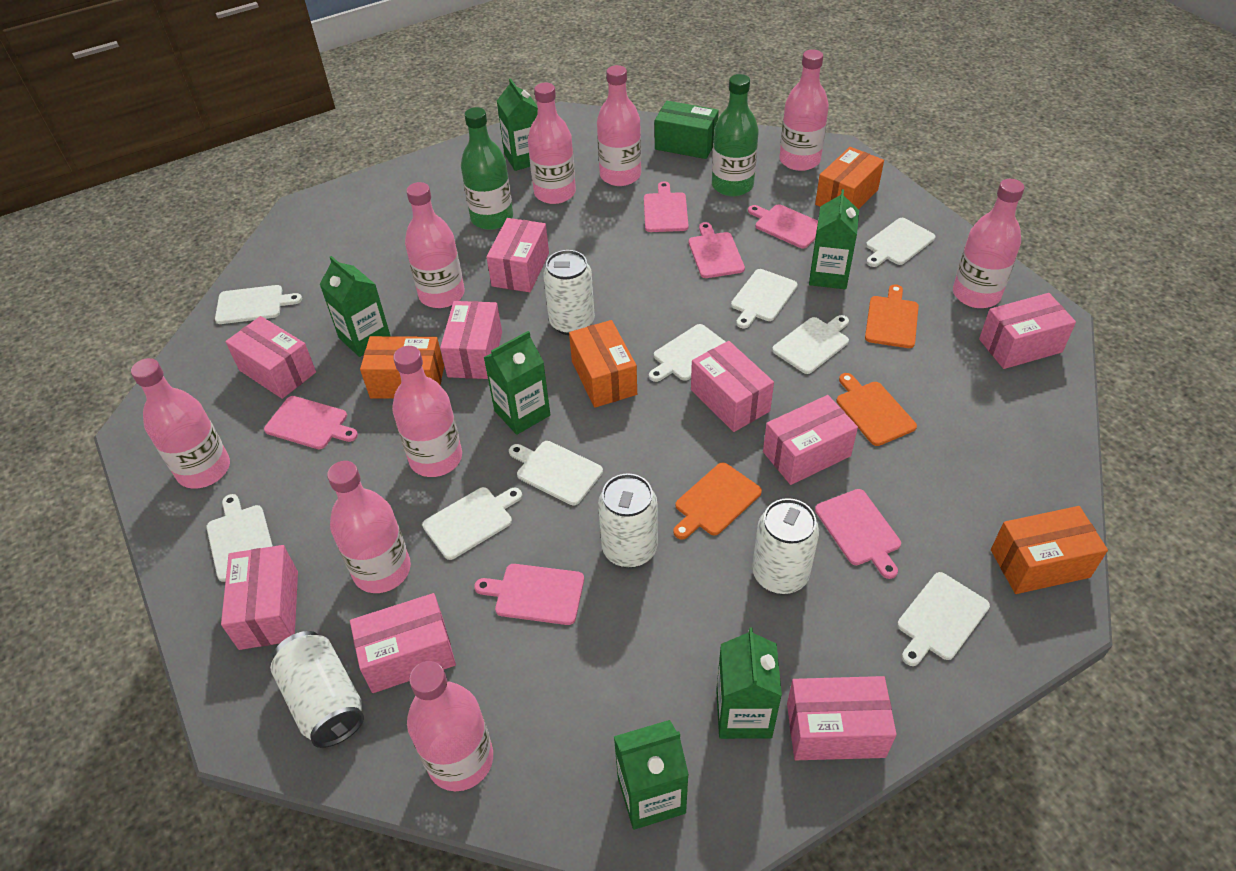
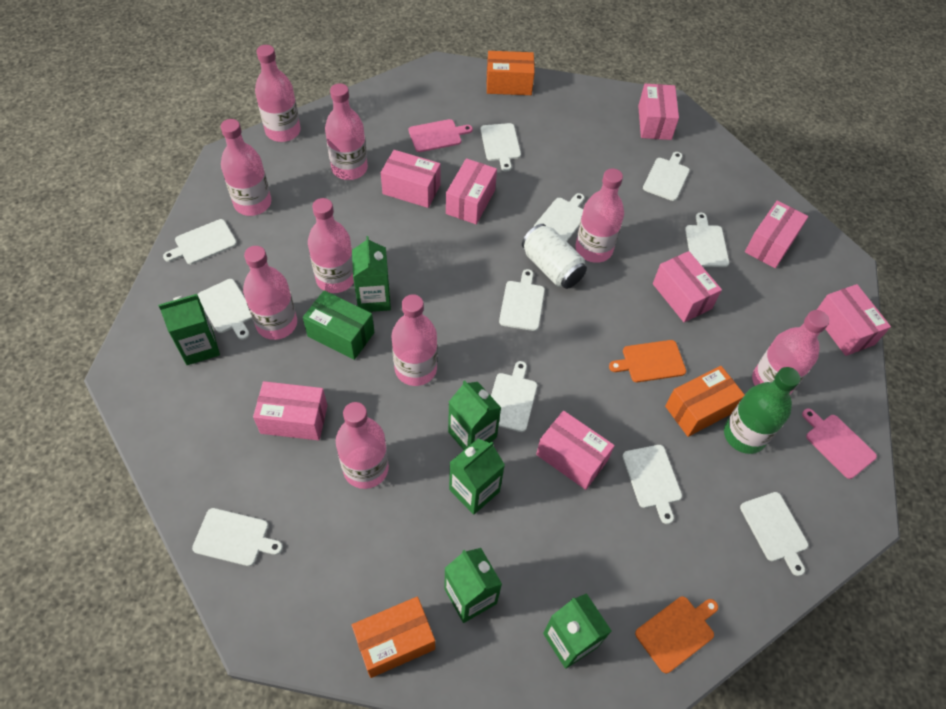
green bottle: 2 -> 1
orange box: 4 -> 3
orange cutting board: 3 -> 2
pink box: 9 -> 8
pink cutting board: 6 -> 2
white can: 4 -> 1
white cutting board: 9 -> 11

